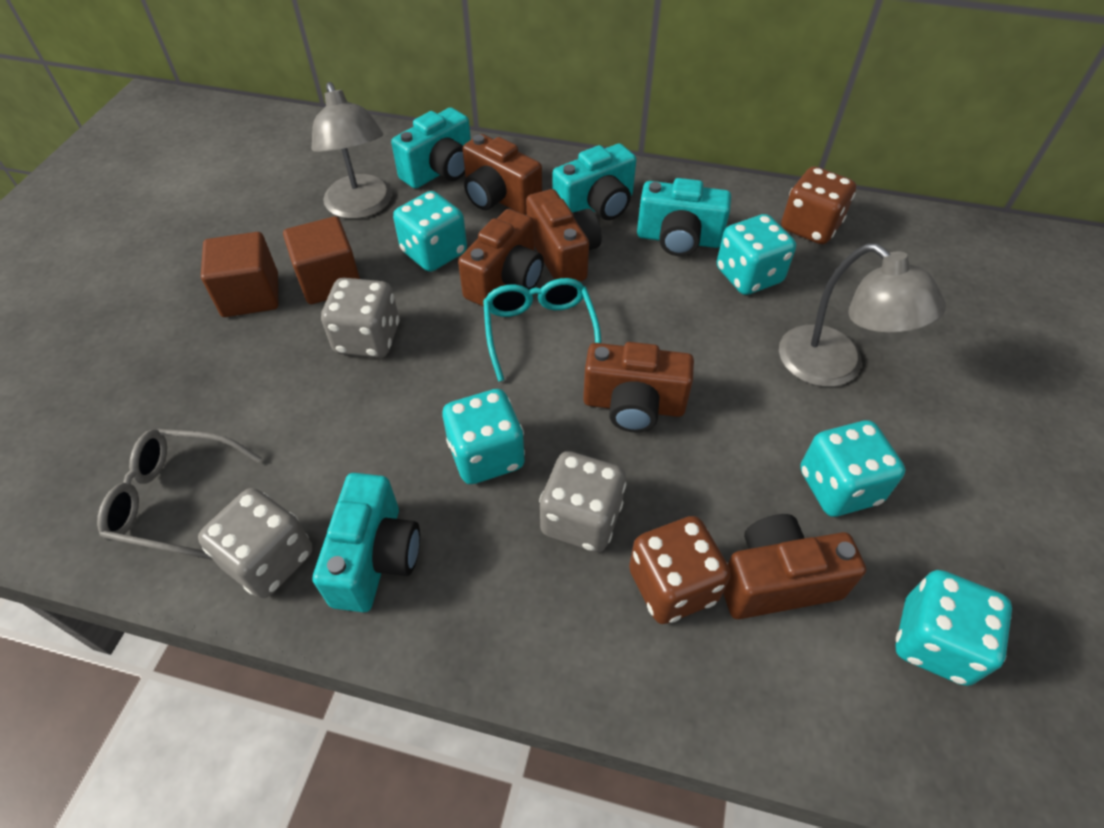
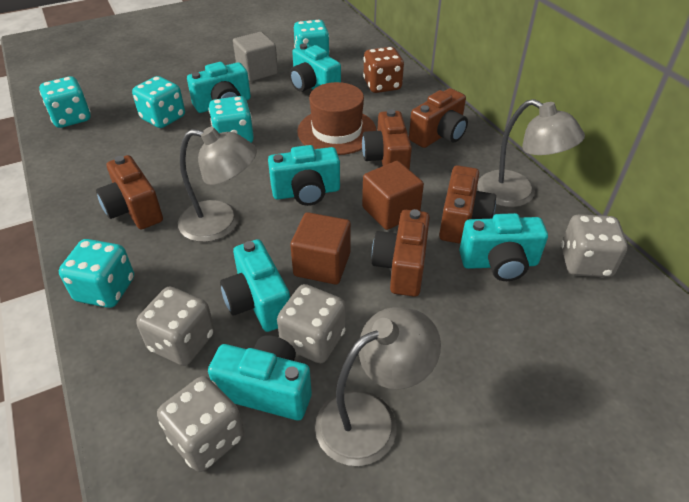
brown dice: 2 -> 1
brown hat: 0 -> 1
grey cube: 0 -> 1
grey dice: 3 -> 4
grey glasses: 1 -> 0
grey lamp: 2 -> 3
turquoise camera: 4 -> 6
turquoise glasses: 1 -> 0

